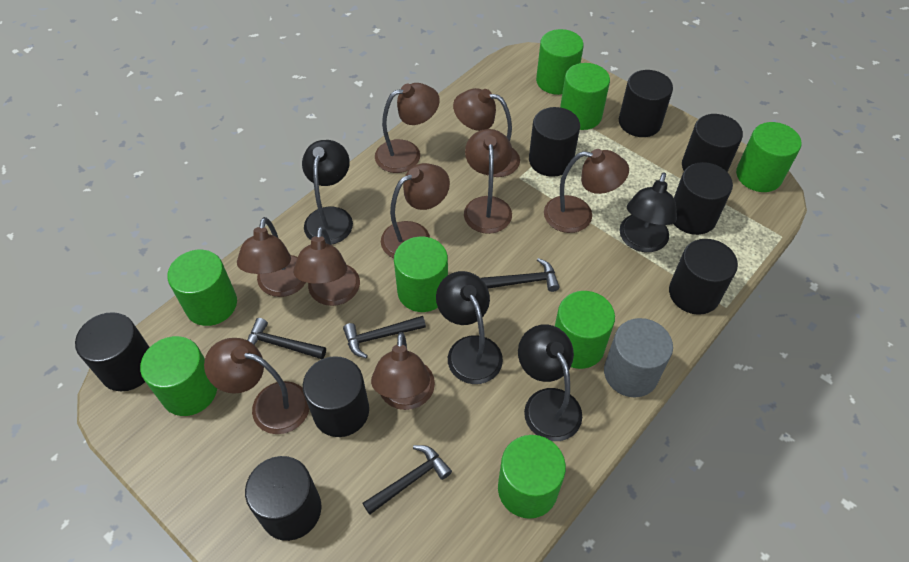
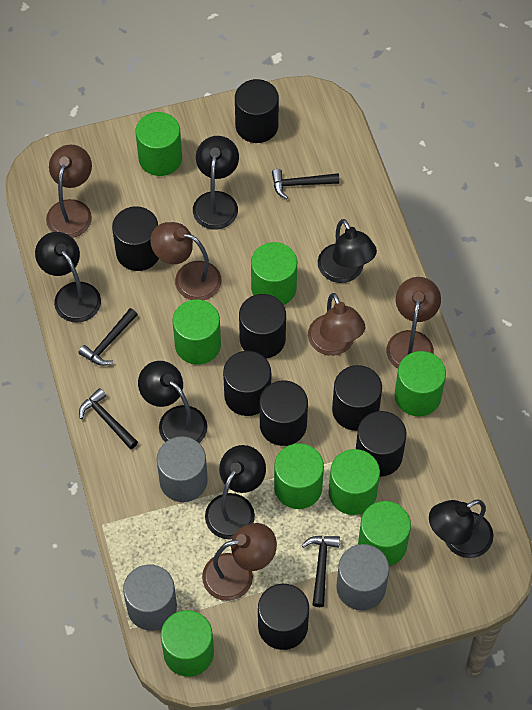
black lamp: 4 -> 6
brown lamp: 9 -> 5
grey cylinder: 1 -> 3

